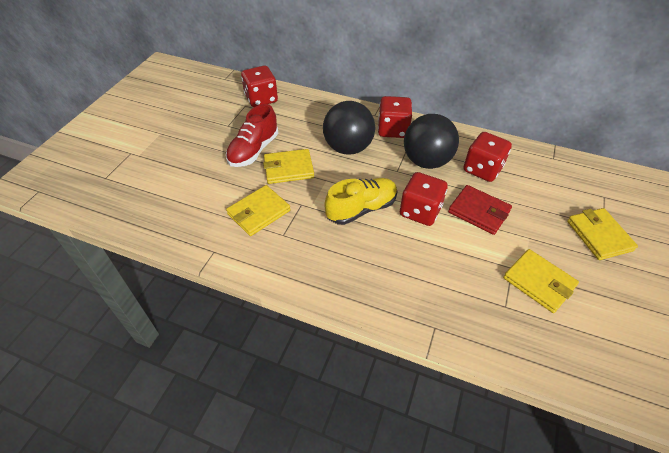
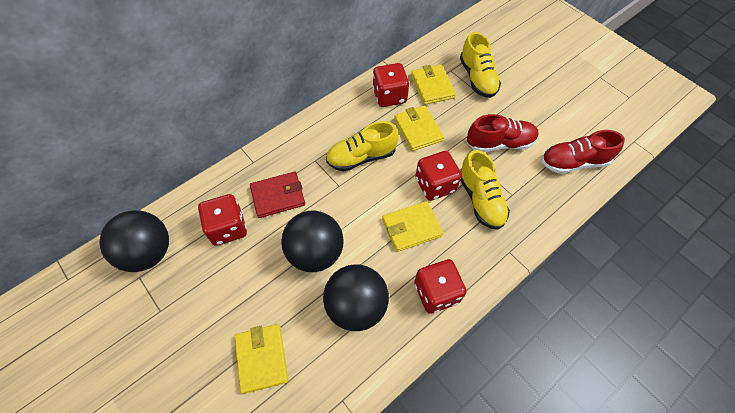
black ball: 2 -> 3
red shoe: 1 -> 2
yellow shoe: 1 -> 3

